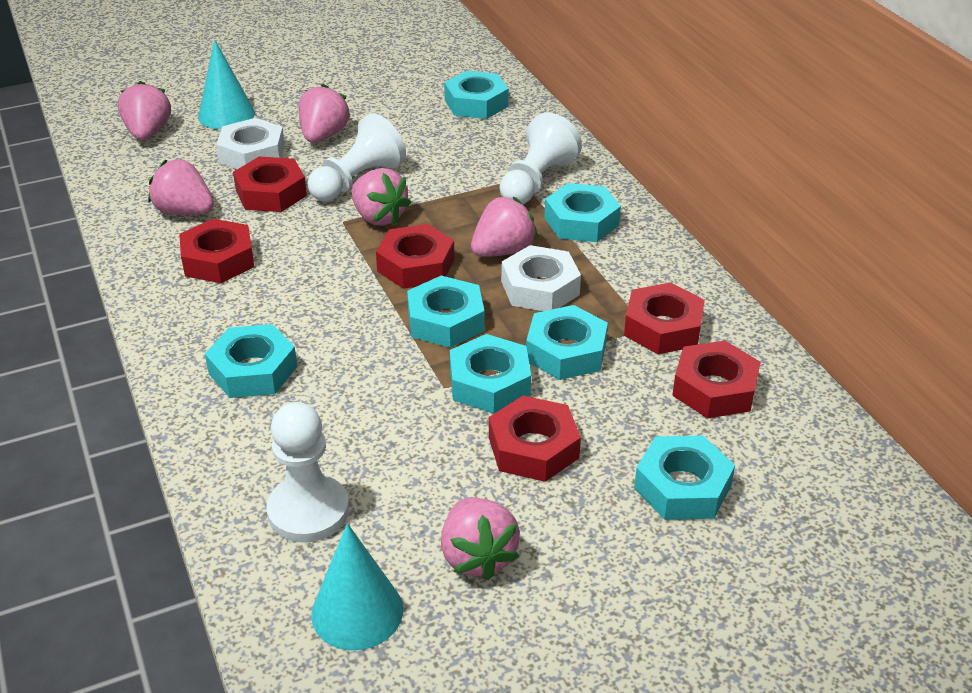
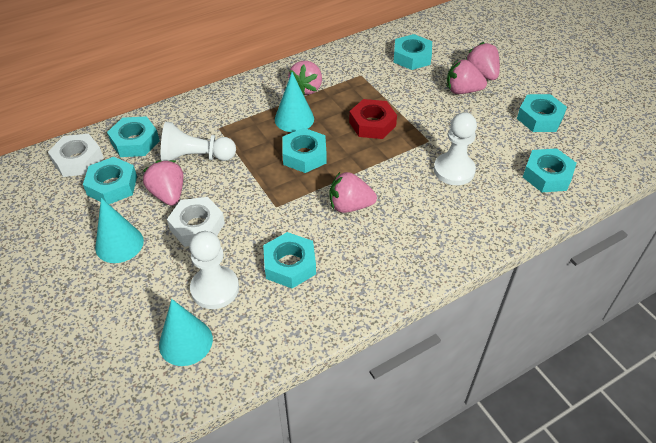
pink strawberry: 6 -> 5
red nut: 6 -> 1
turquoise cone: 2 -> 3

